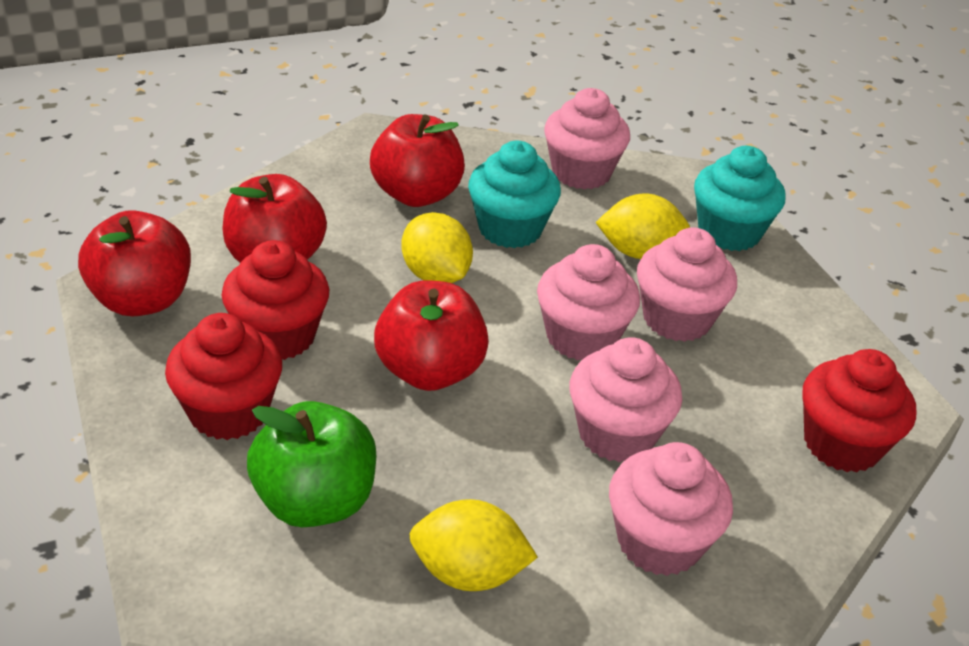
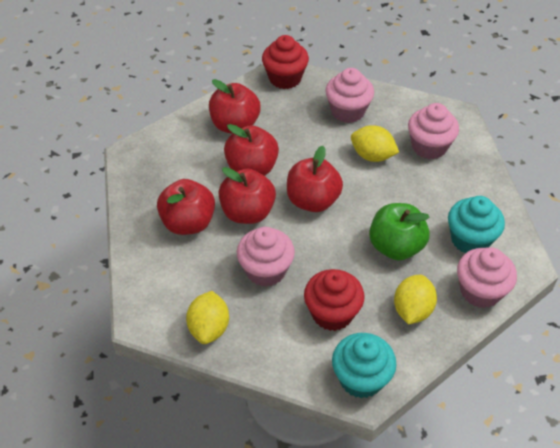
pink cupcake: 5 -> 4
red apple: 4 -> 5
red cupcake: 3 -> 2

